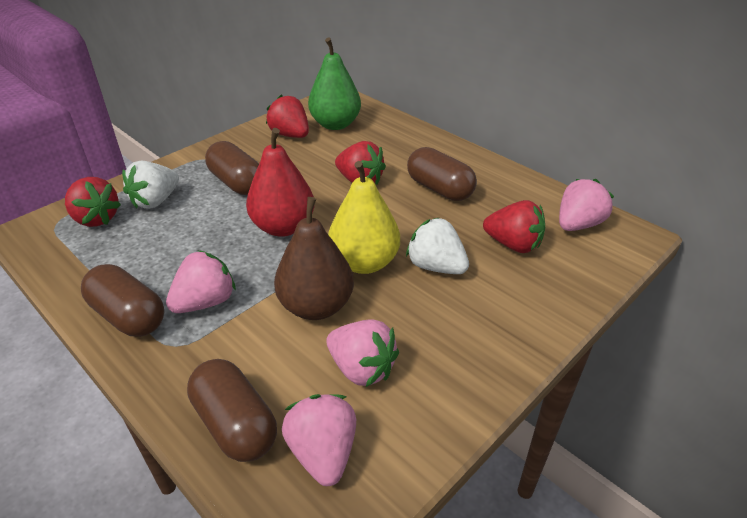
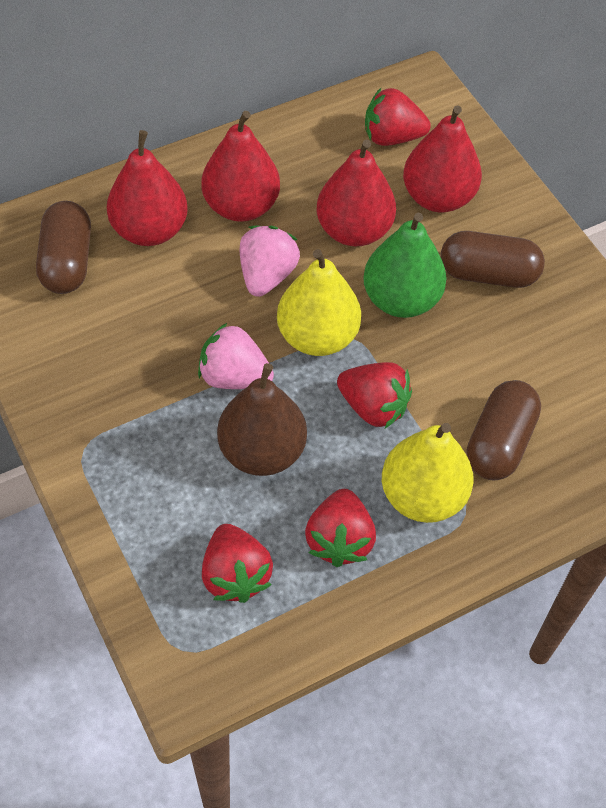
brown capsule: 4 -> 3
pink strawberry: 4 -> 2
red pear: 1 -> 4
white strawberry: 2 -> 0
yellow pear: 1 -> 2

